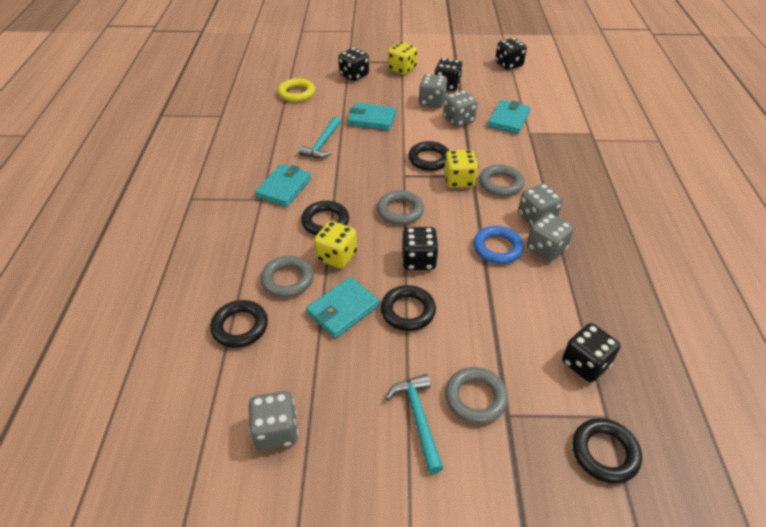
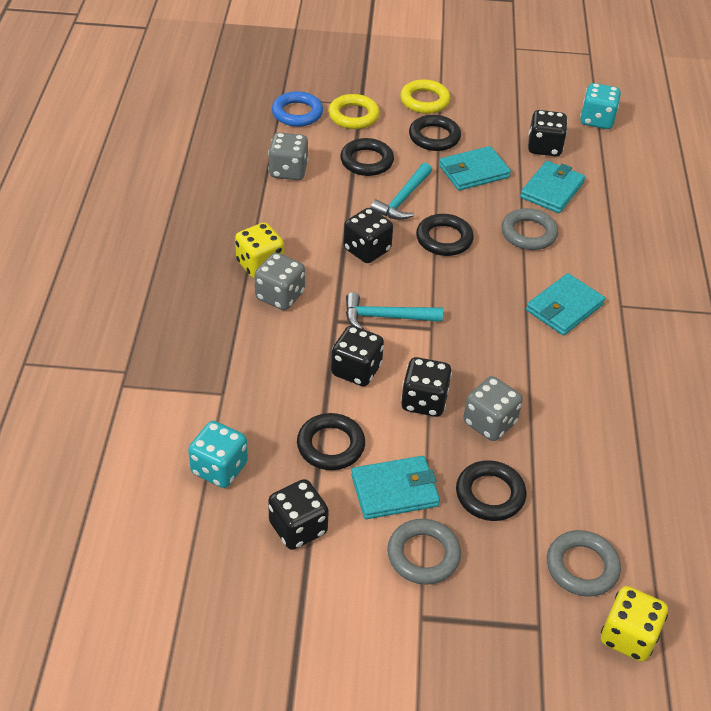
grey dice: 5 -> 3
grey ring: 4 -> 3
turquoise dice: 0 -> 2
yellow dice: 3 -> 2
yellow ring: 1 -> 2

